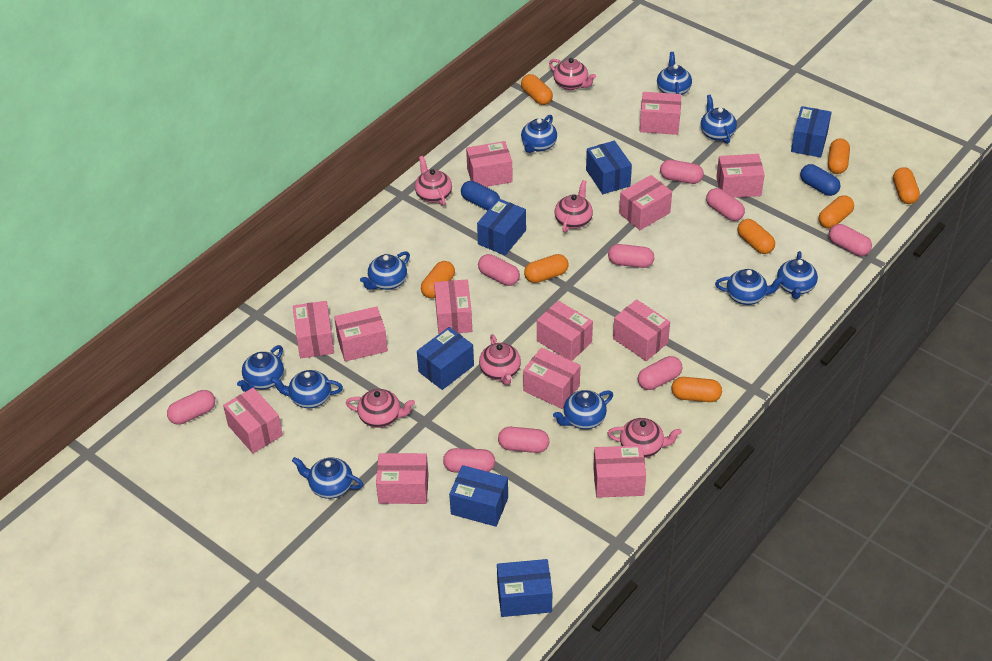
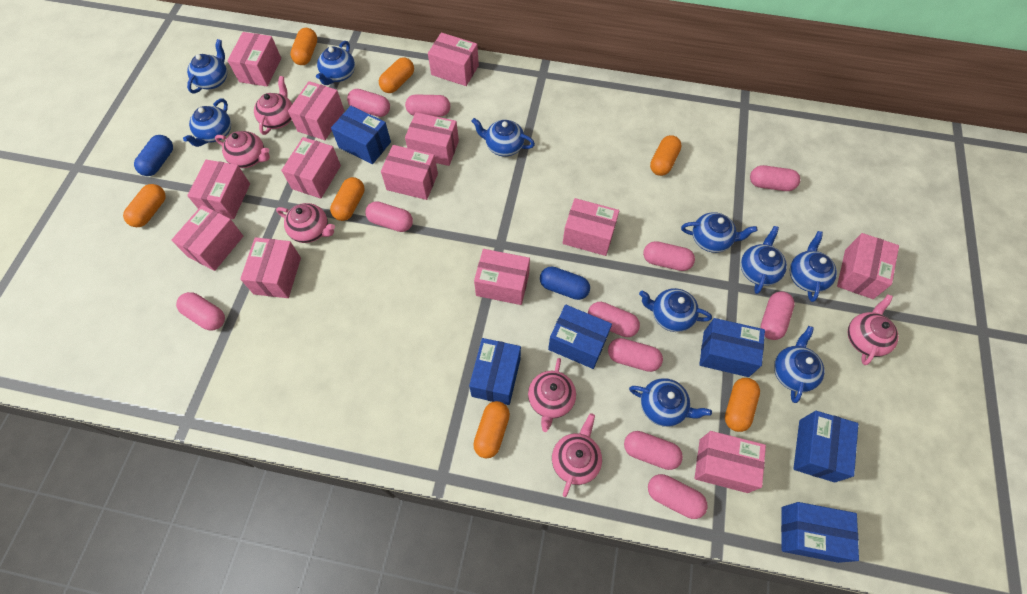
orange capsule: 8 -> 7
pink capsule: 9 -> 11

